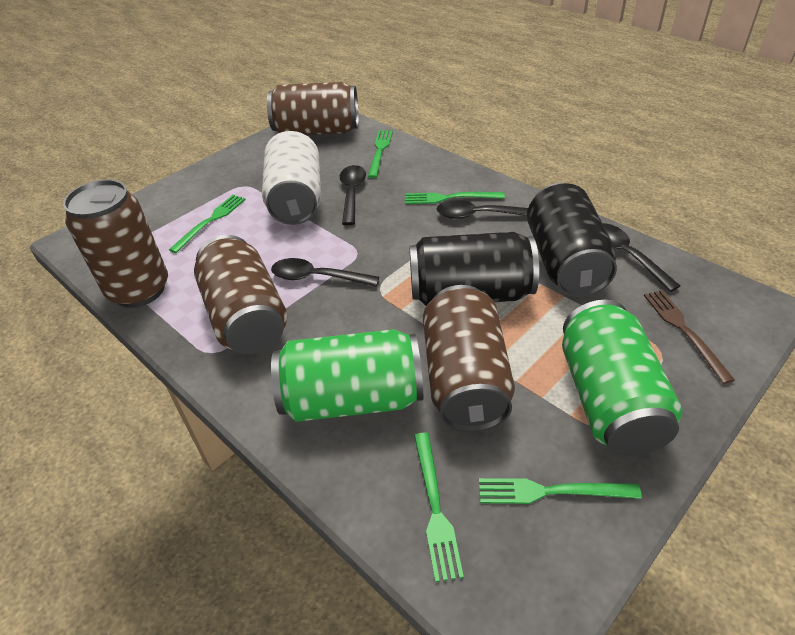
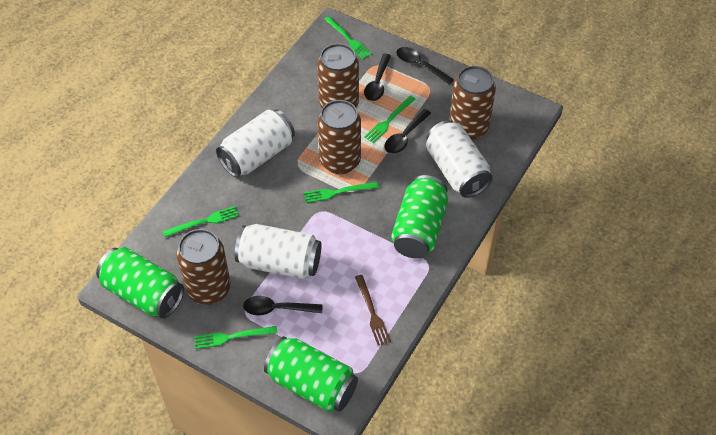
black can: 2 -> 0
green can: 2 -> 3
white can: 1 -> 3

